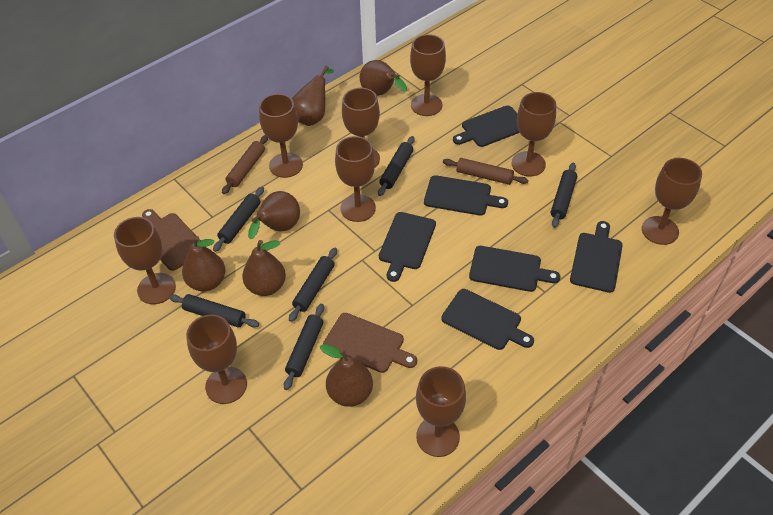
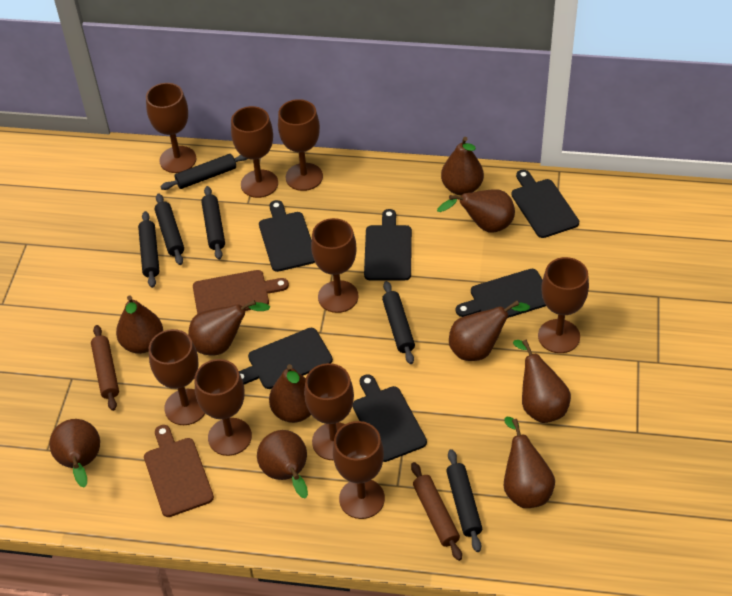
brown pear: 6 -> 10

